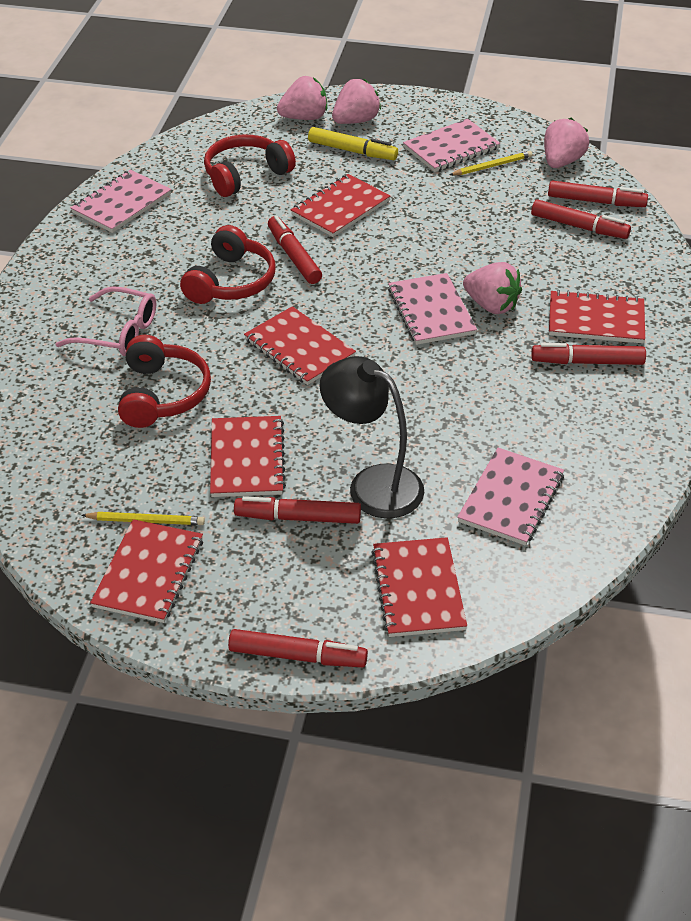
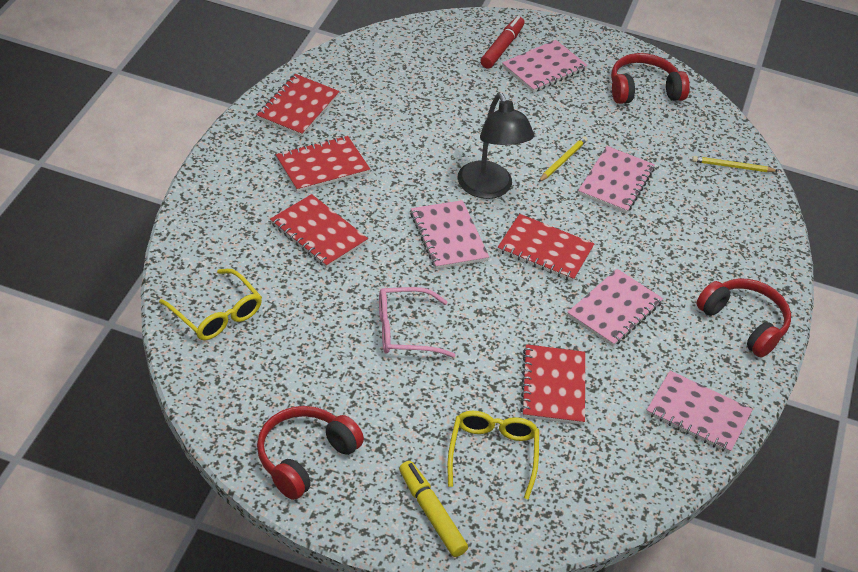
pink notebook: 4 -> 5
pink strawberry: 4 -> 0
red marker: 6 -> 1
red notebook: 6 -> 5
yellow glasses: 0 -> 2

